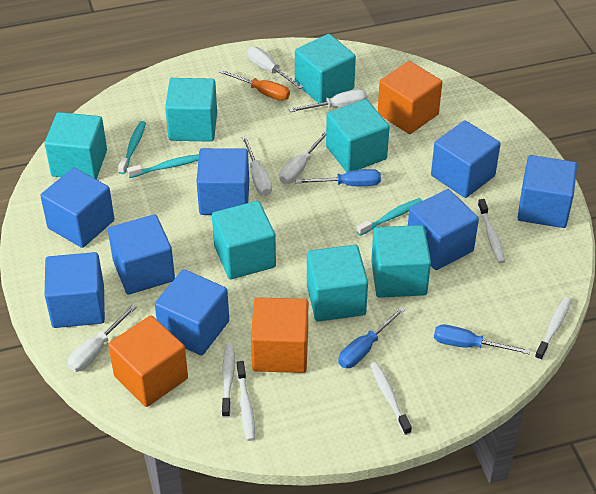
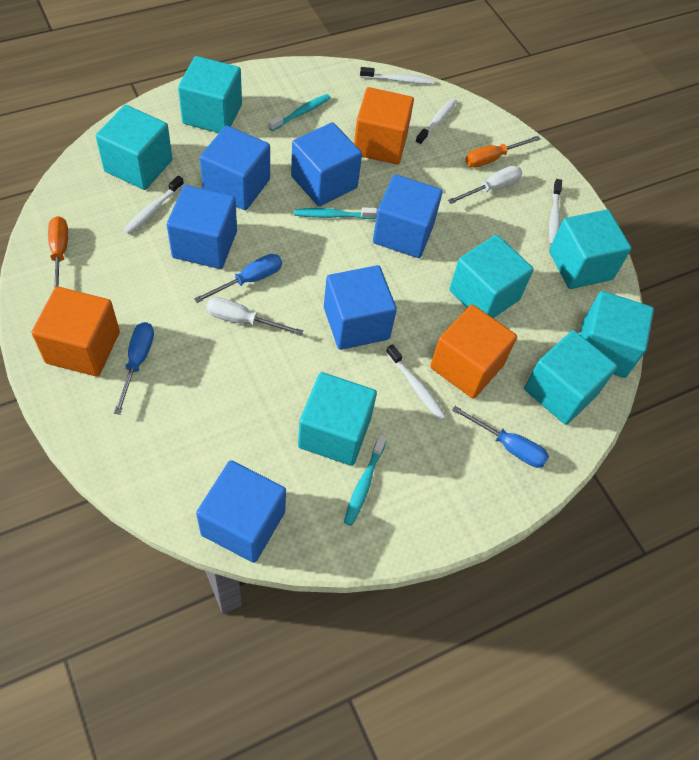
blue cube: 8 -> 6
orange screwdriver: 1 -> 2
white screwdriver: 5 -> 2

